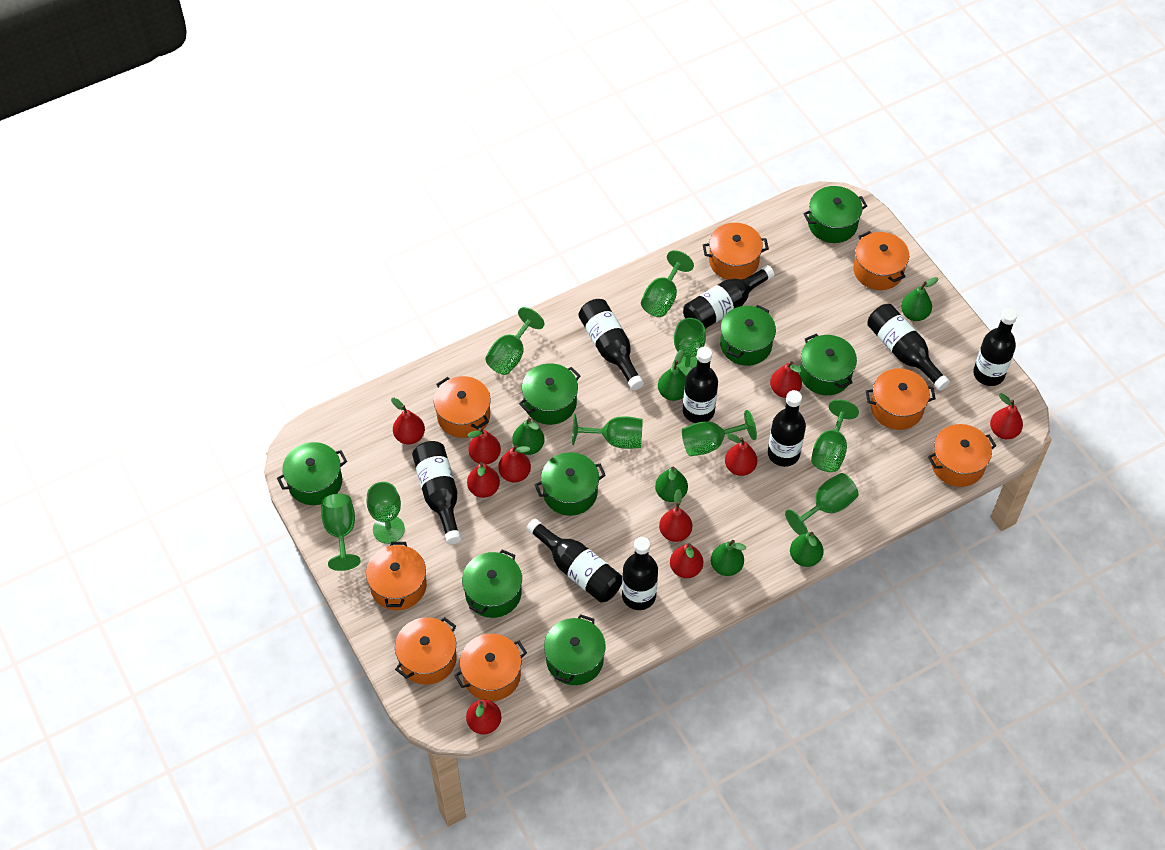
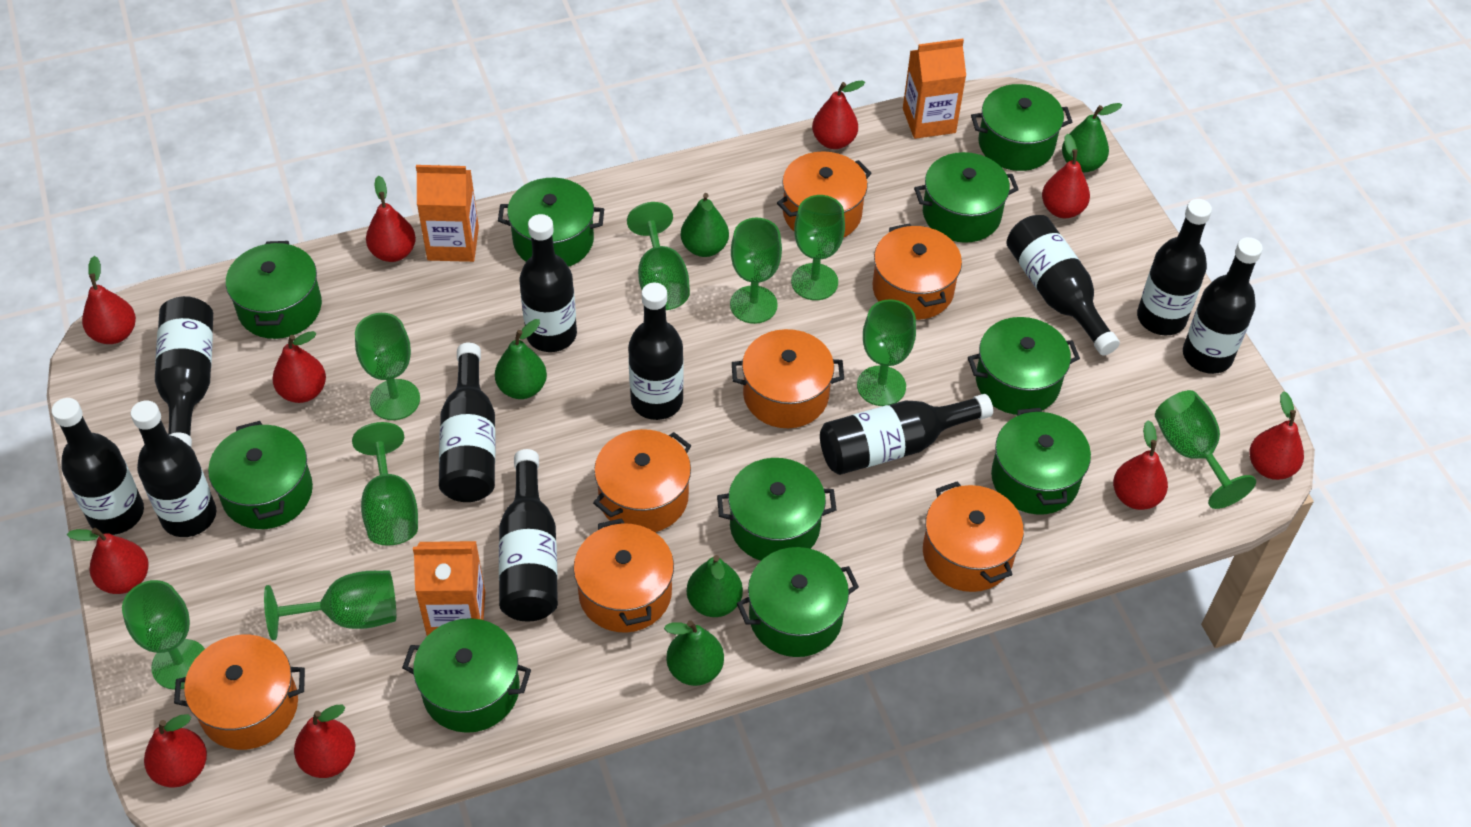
black bottle: 9 -> 11
green pear: 6 -> 5
green pot: 8 -> 10
orange carton: 0 -> 3
orange pot: 8 -> 7

